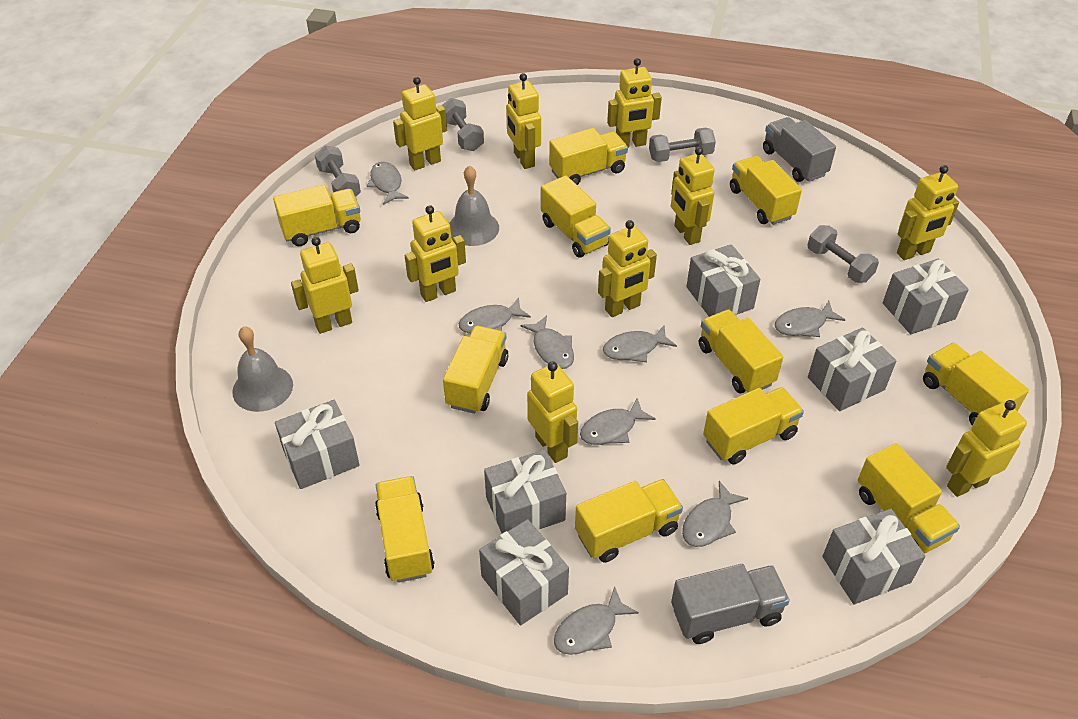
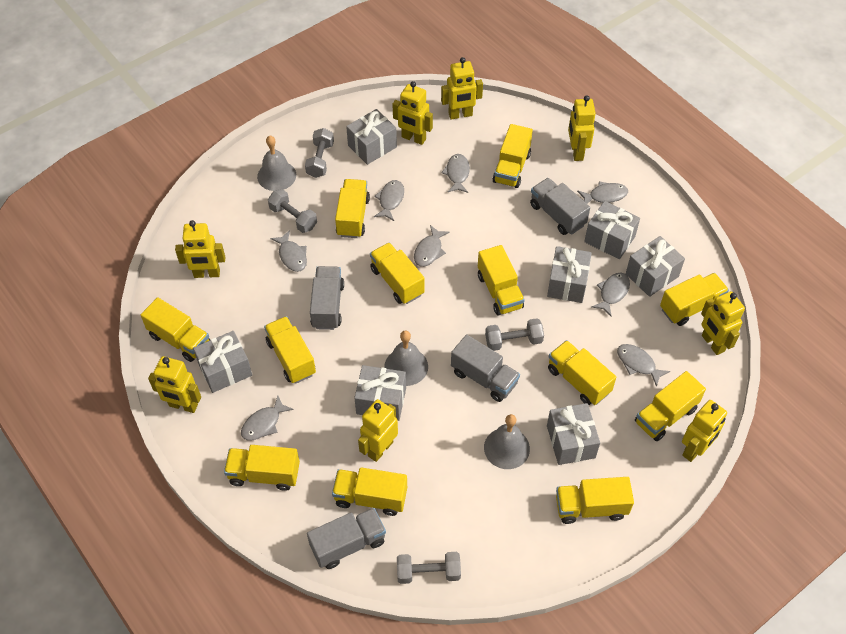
grey bell: 2 -> 3
grey truck: 2 -> 4
yellow robot: 10 -> 8
yellow truck: 11 -> 12

